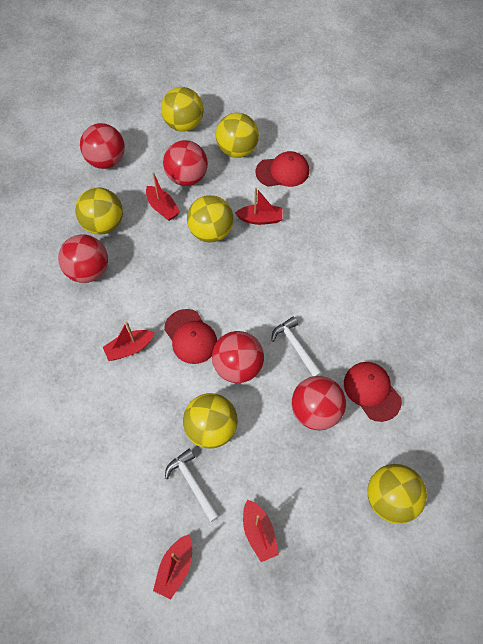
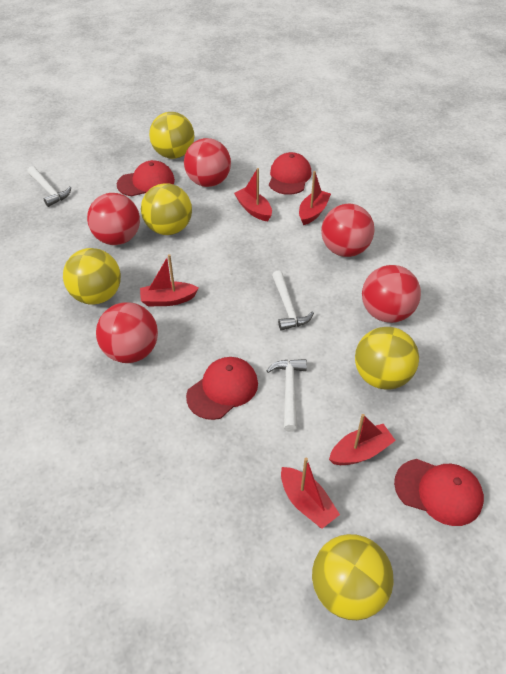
red cap: 3 -> 4
white hammer: 2 -> 3
yellow ball: 6 -> 5

